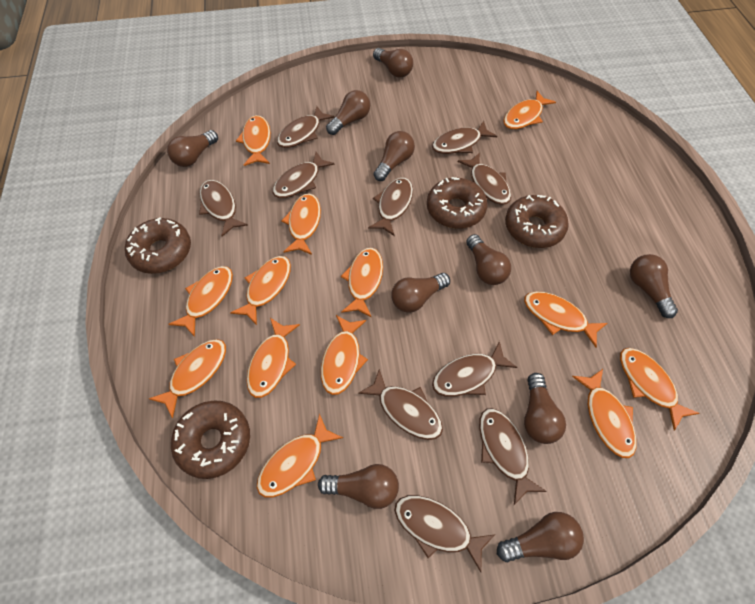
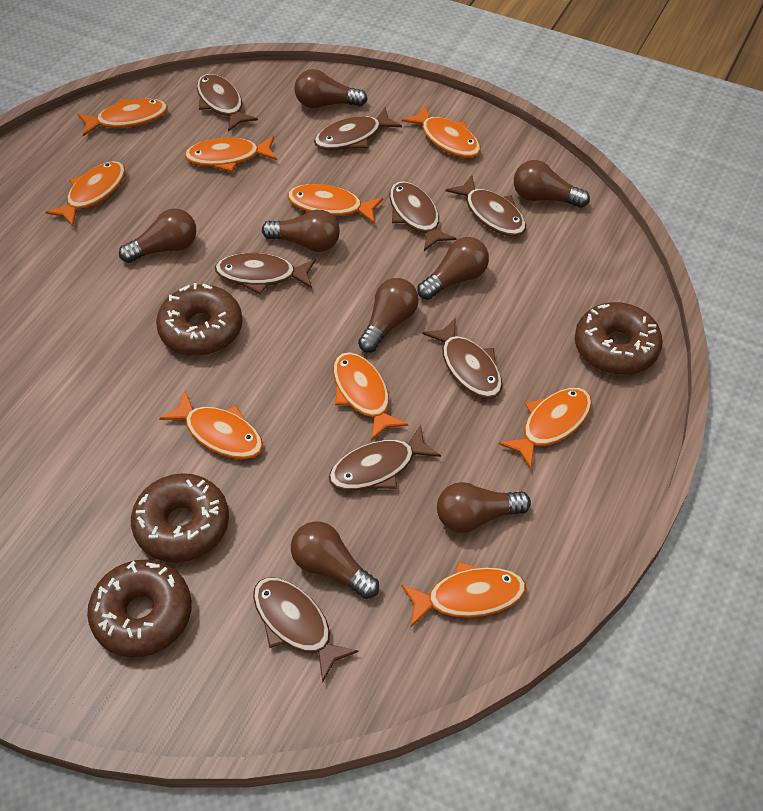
brown fish: 10 -> 8
brown light bulb: 10 -> 8
orange fish: 13 -> 9

